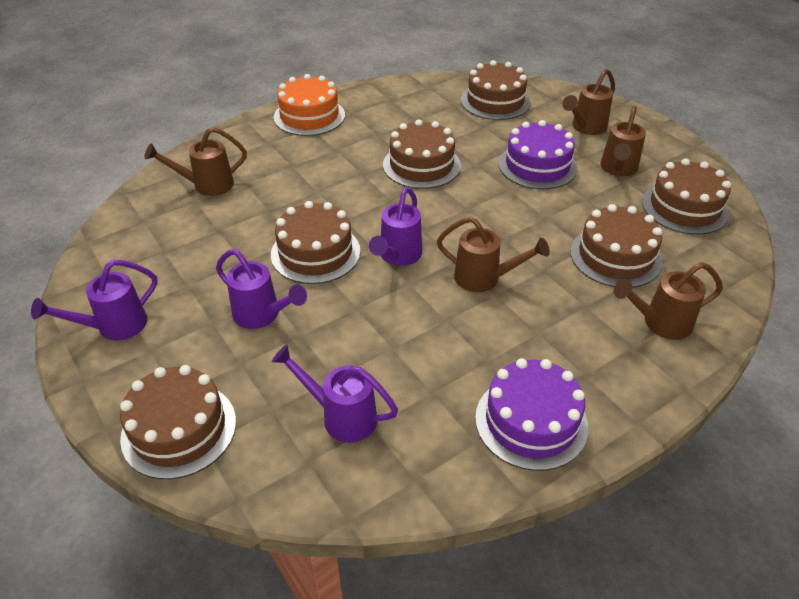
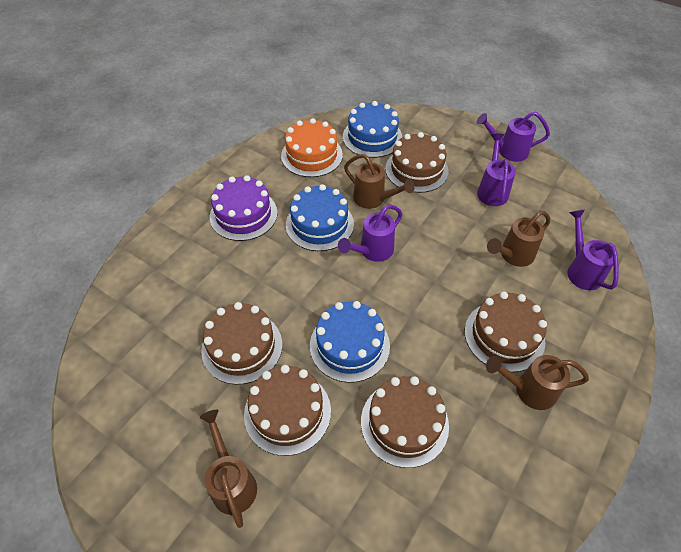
blue cake: 0 -> 3
brown cake: 6 -> 5
brown watering can: 5 -> 4
purple cake: 2 -> 1

